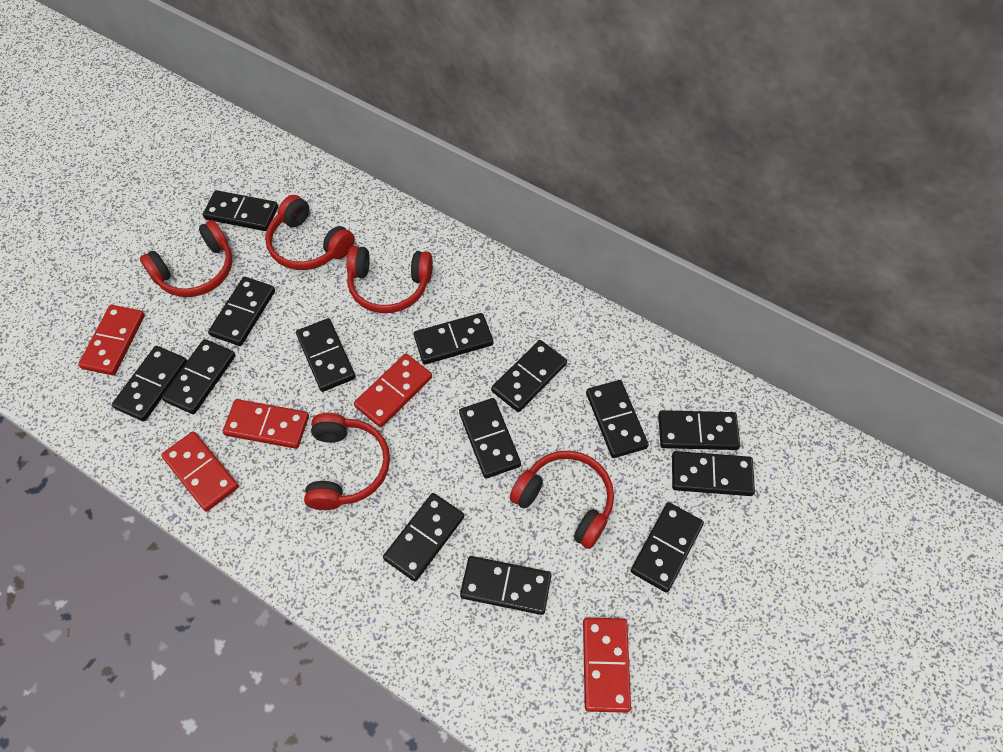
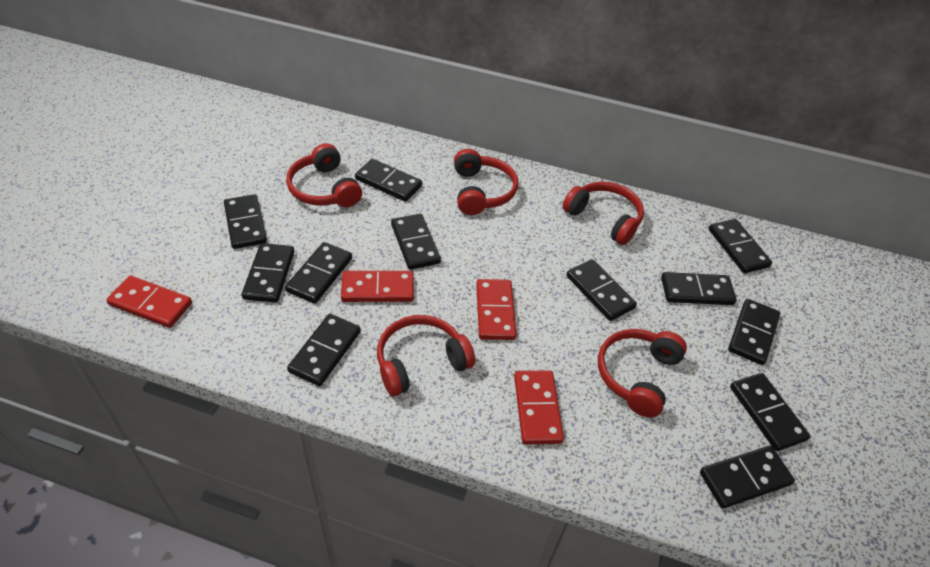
black domino: 14 -> 12
red domino: 5 -> 4

